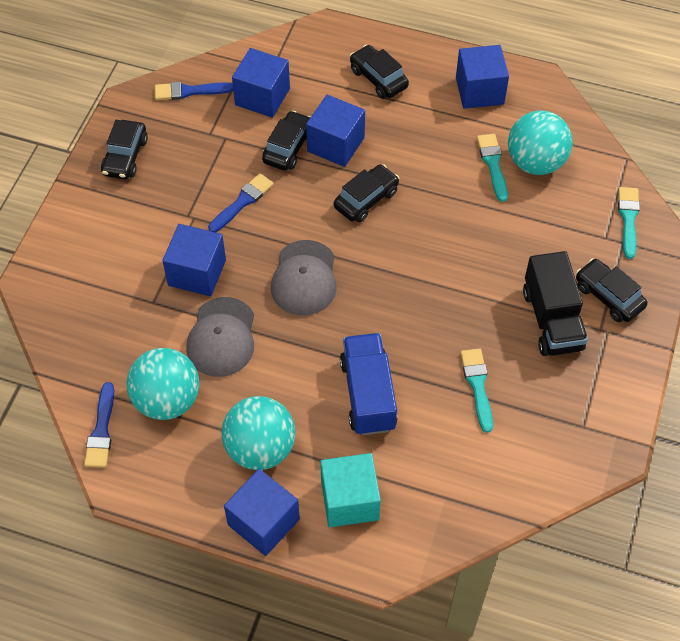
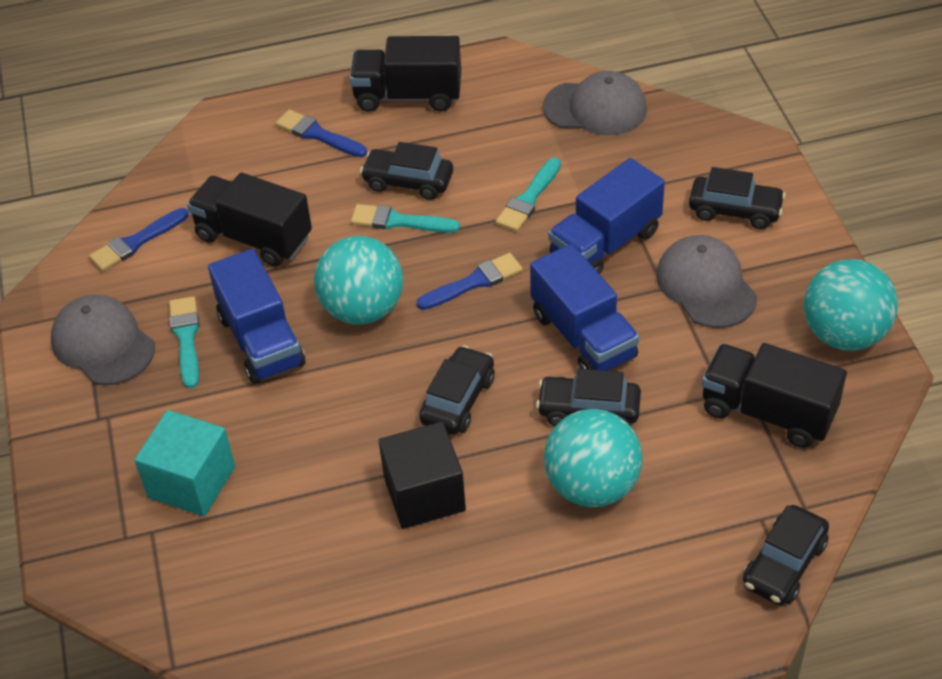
black cube: 0 -> 1
black truck: 1 -> 3
blue cube: 5 -> 0
blue truck: 1 -> 3
grey cap: 2 -> 3

